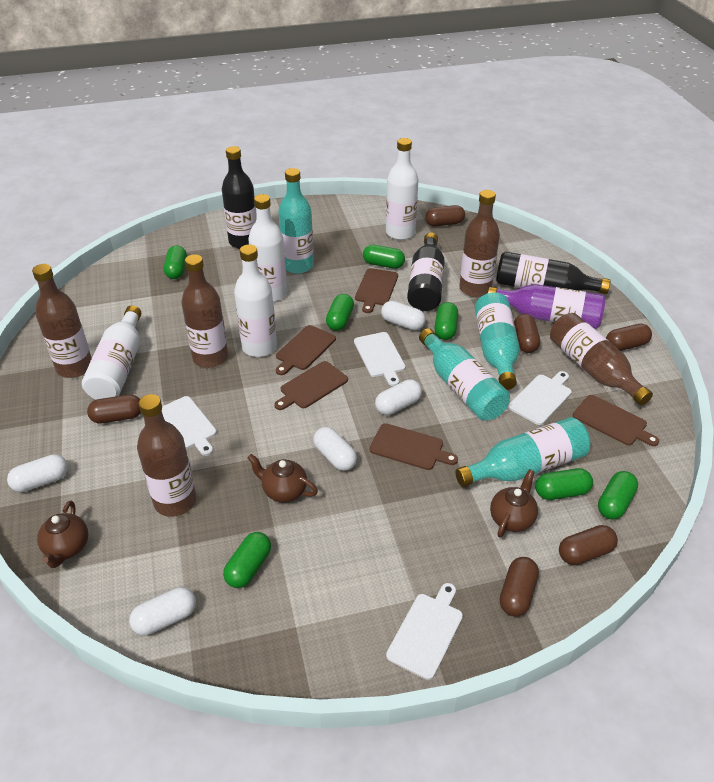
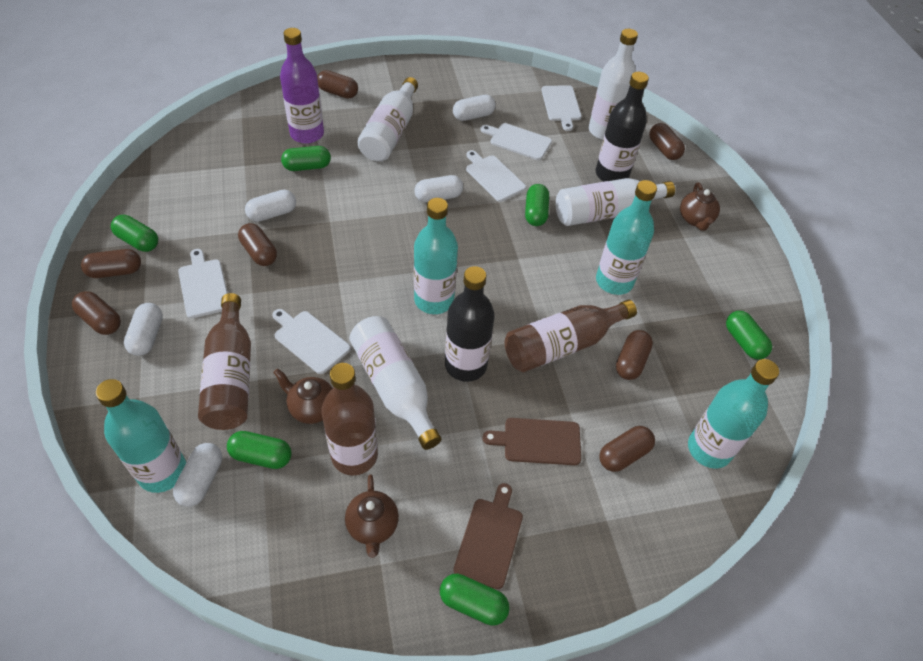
black bottle: 3 -> 2
brown bottle: 5 -> 3
brown capsule: 6 -> 7
brown cutting board: 5 -> 2
green capsule: 7 -> 6
white cutting board: 4 -> 5

